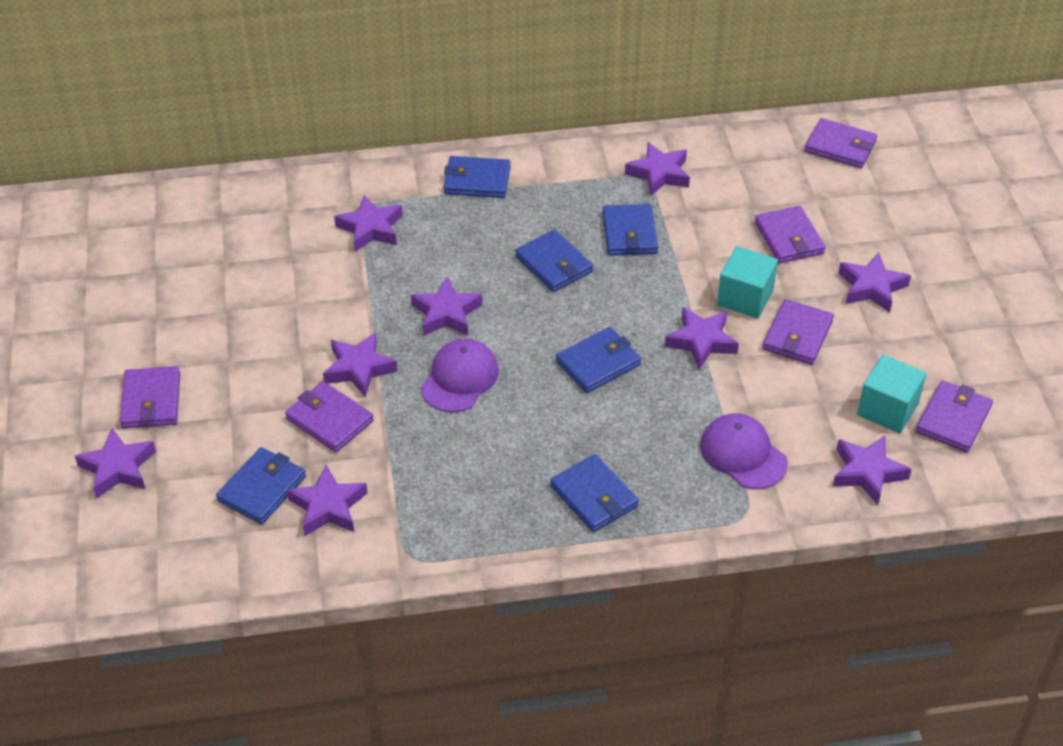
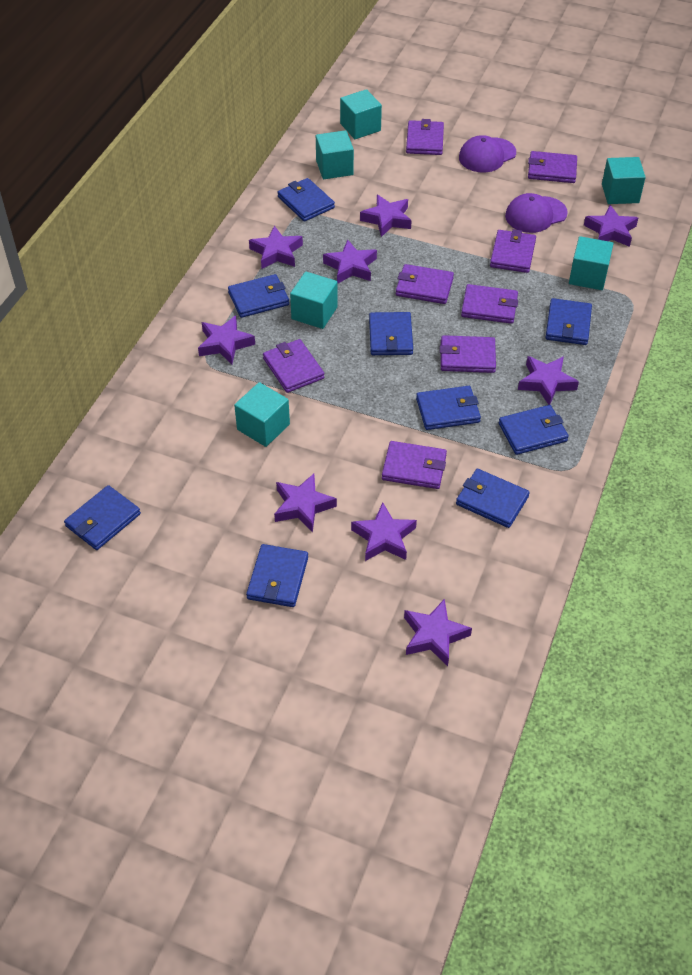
blue wallet: 6 -> 9
purple wallet: 6 -> 8
turquoise cube: 2 -> 6

